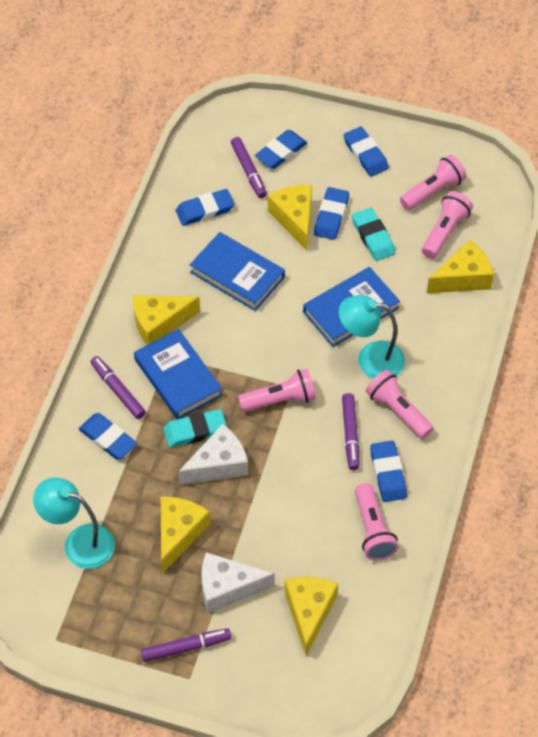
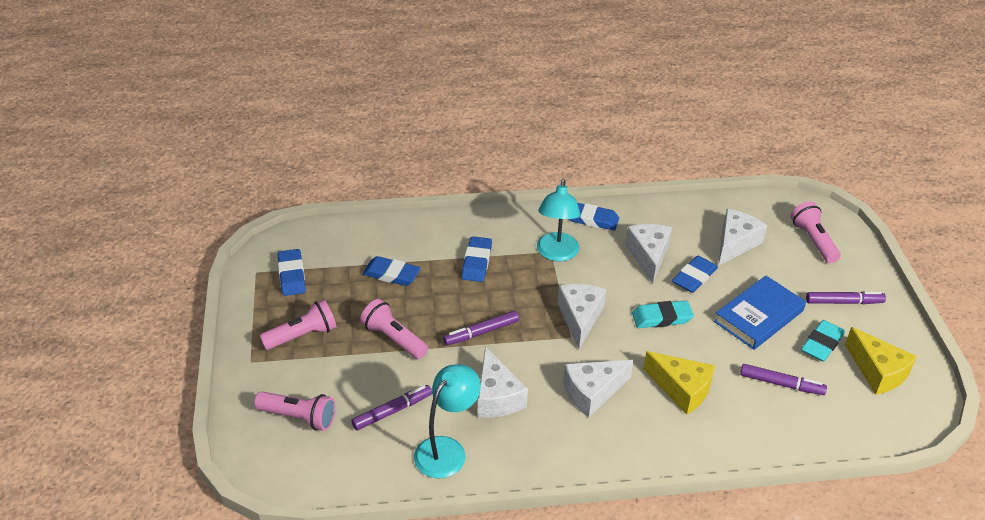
blue book: 3 -> 1
blue eraser: 6 -> 5
pink flashlight: 5 -> 4
white cheese: 2 -> 5
yellow cheese: 5 -> 2

